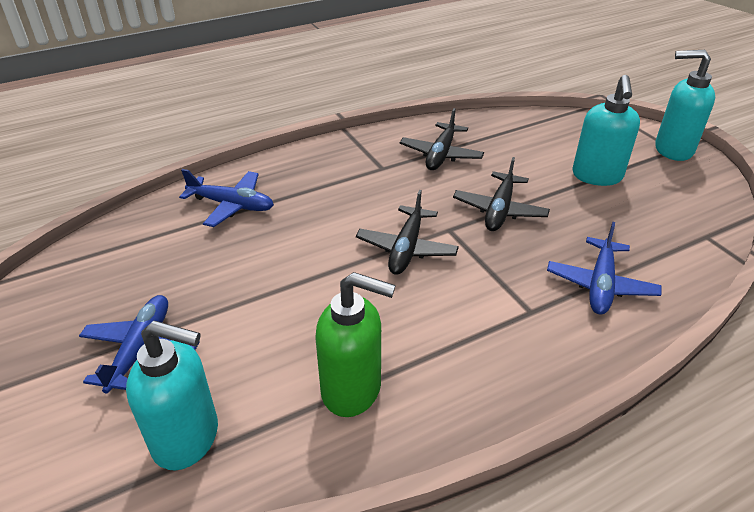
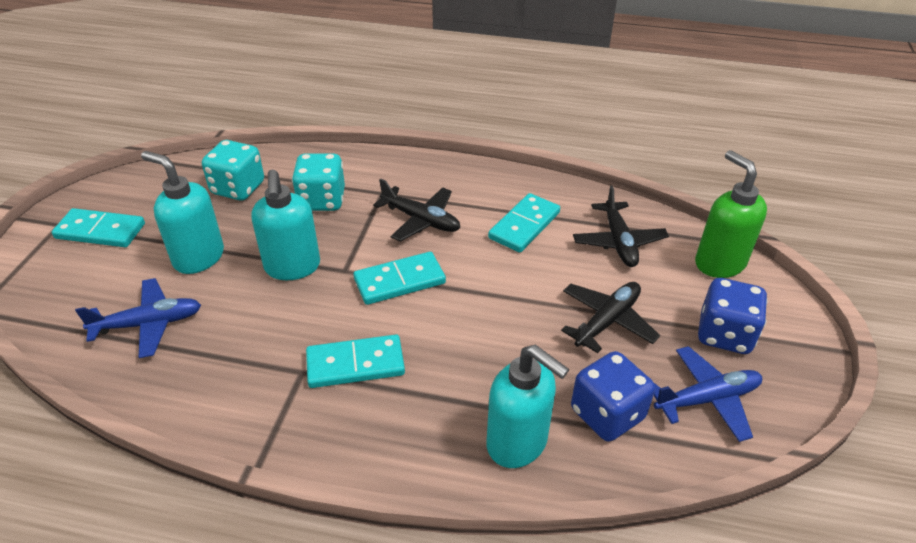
blue dice: 0 -> 2
blue plane: 3 -> 2
turquoise dice: 0 -> 2
turquoise domino: 0 -> 4

